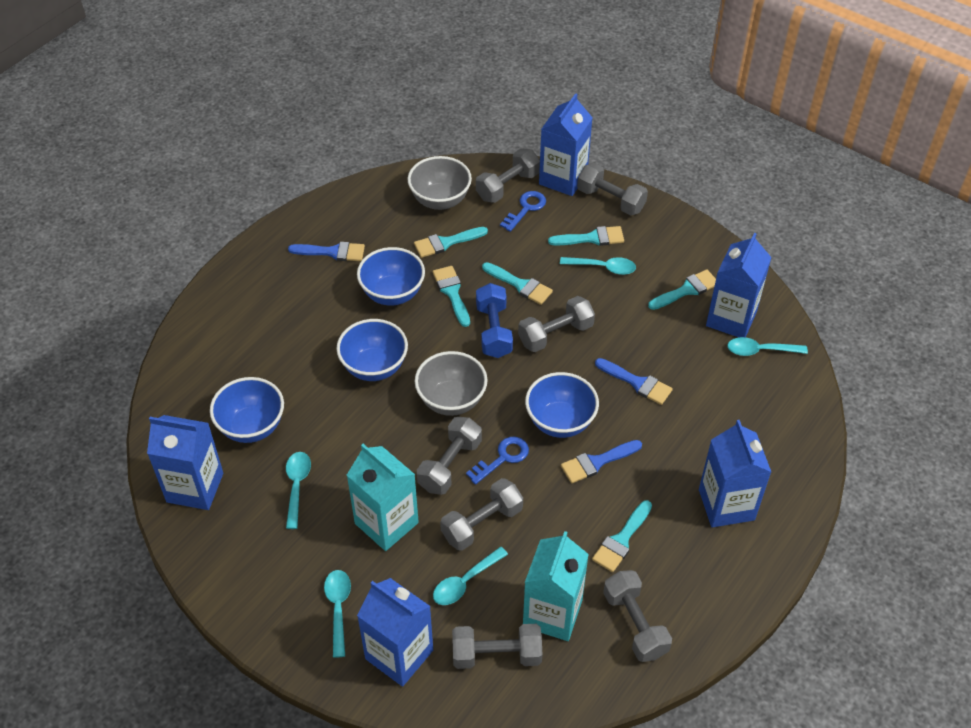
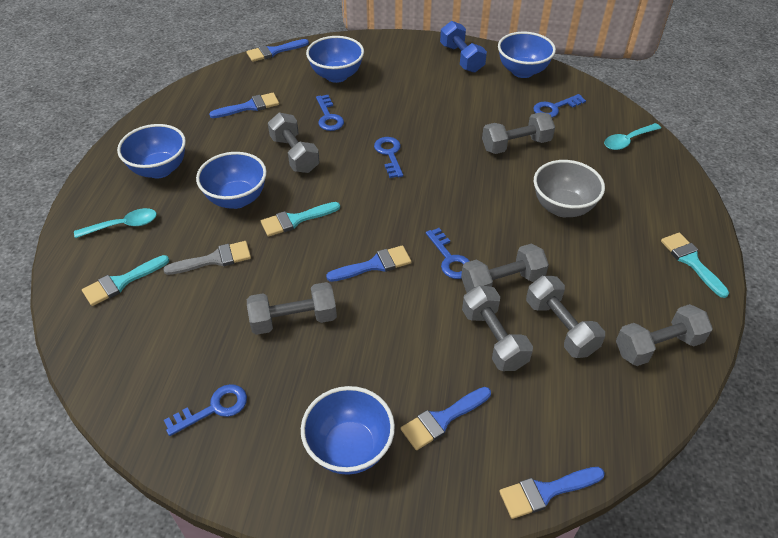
blue bowl: 4 -> 5
blue brush: 3 -> 5
blue carton: 5 -> 0
blue key: 2 -> 5
grey bowl: 2 -> 1
grey brush: 0 -> 1
turquoise brush: 6 -> 3
turquoise carton: 2 -> 0
turquoise spoon: 5 -> 2

